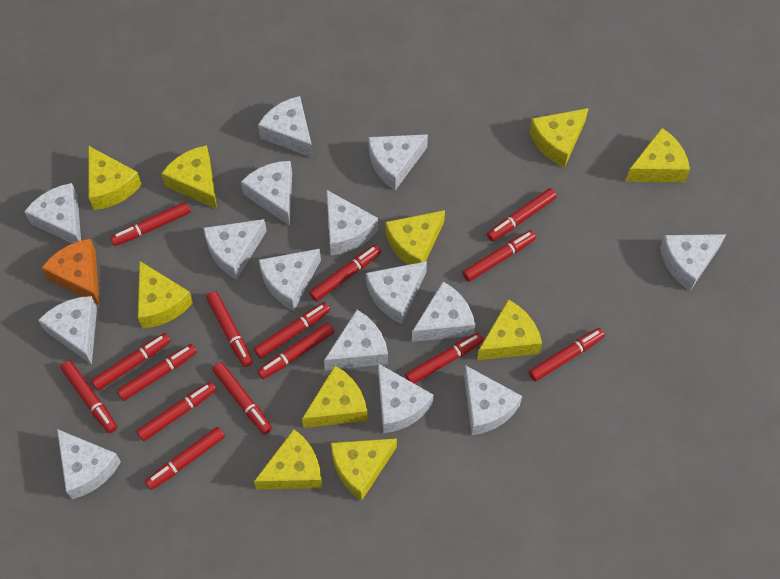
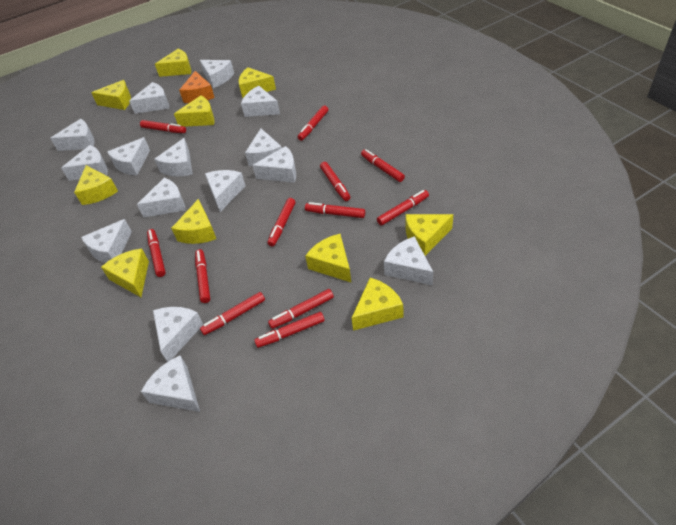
red marker: 15 -> 12

